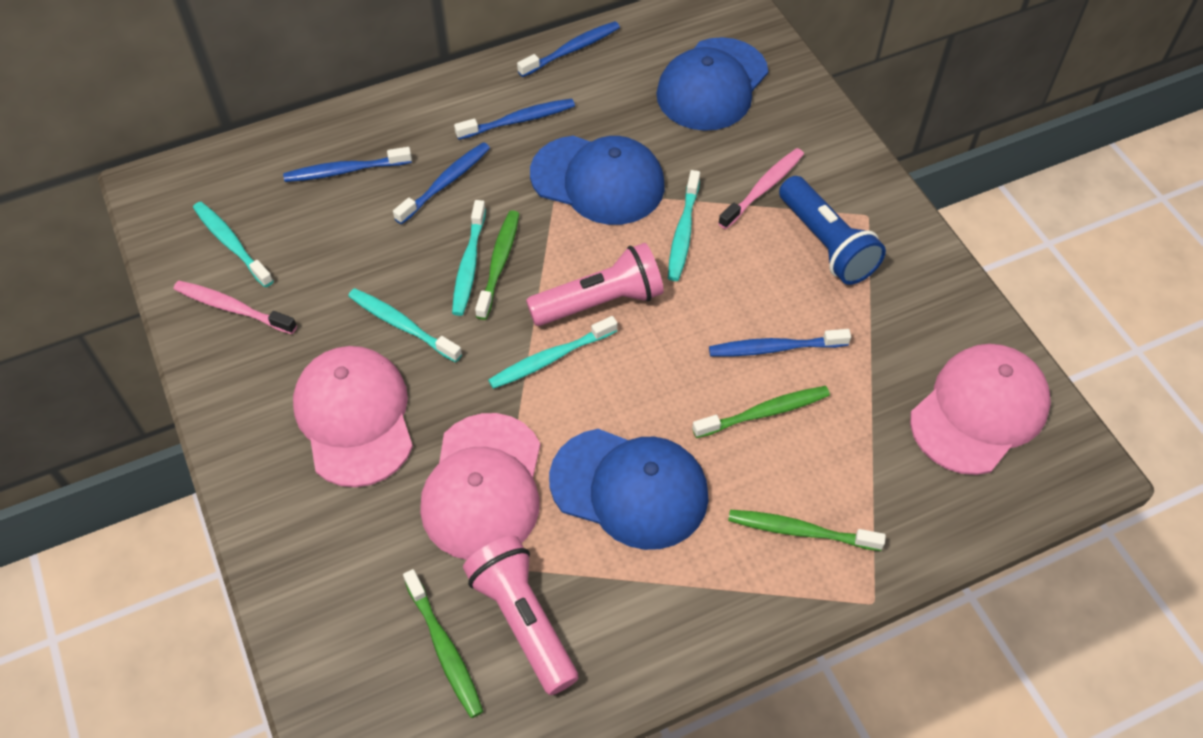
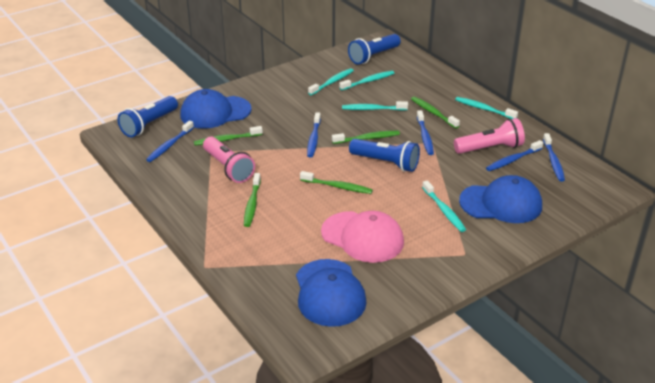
blue flashlight: 1 -> 3
green toothbrush: 4 -> 5
pink cap: 3 -> 1
pink toothbrush: 2 -> 0

